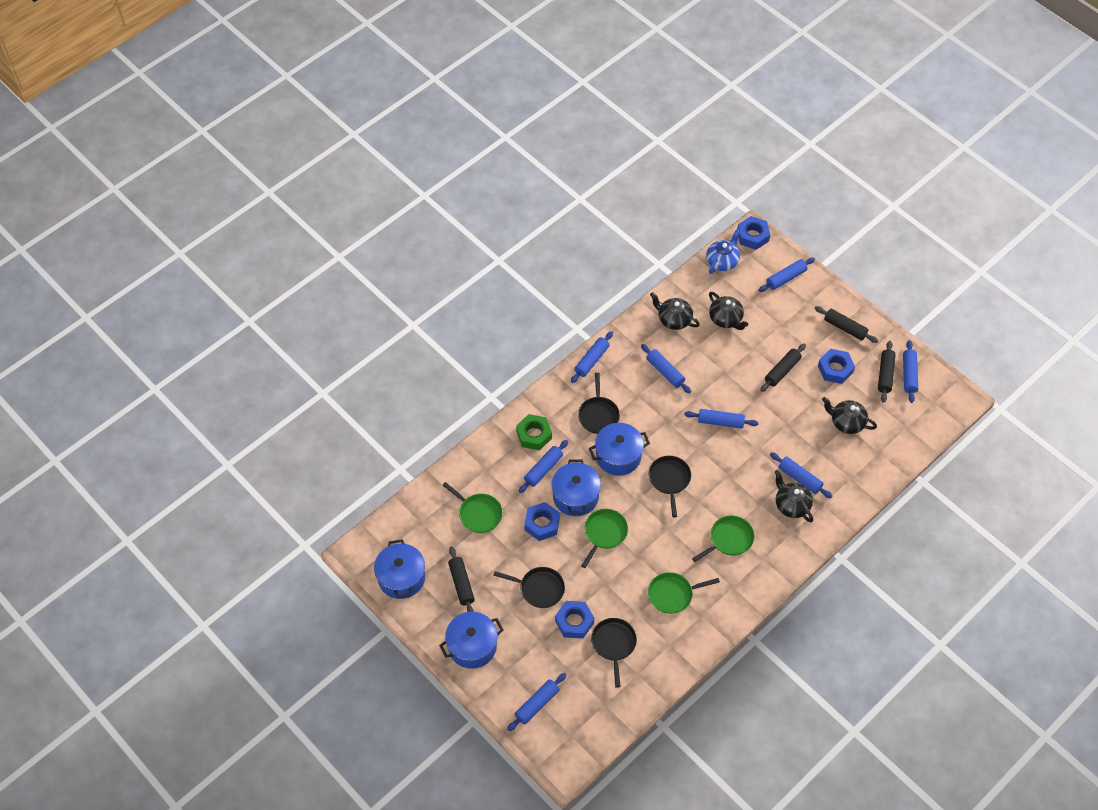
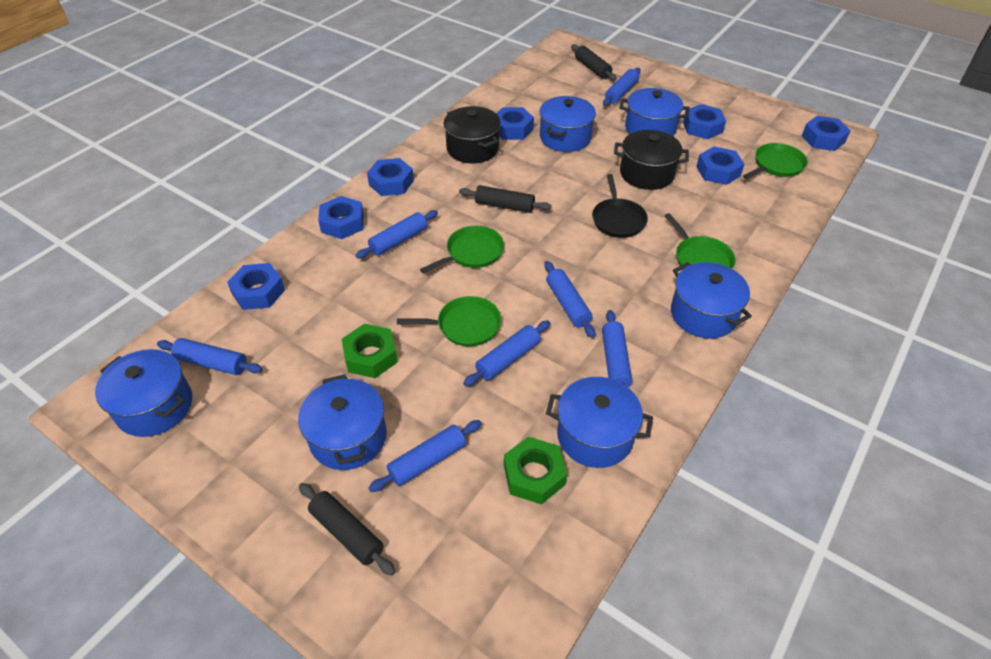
black pan: 4 -> 1
black pot: 0 -> 2
black rolling pin: 4 -> 3
black teapot: 4 -> 0
blue nut: 4 -> 7
blue pot: 4 -> 6
blue rolling pin: 8 -> 7
blue teapot: 1 -> 0
green nut: 1 -> 2

